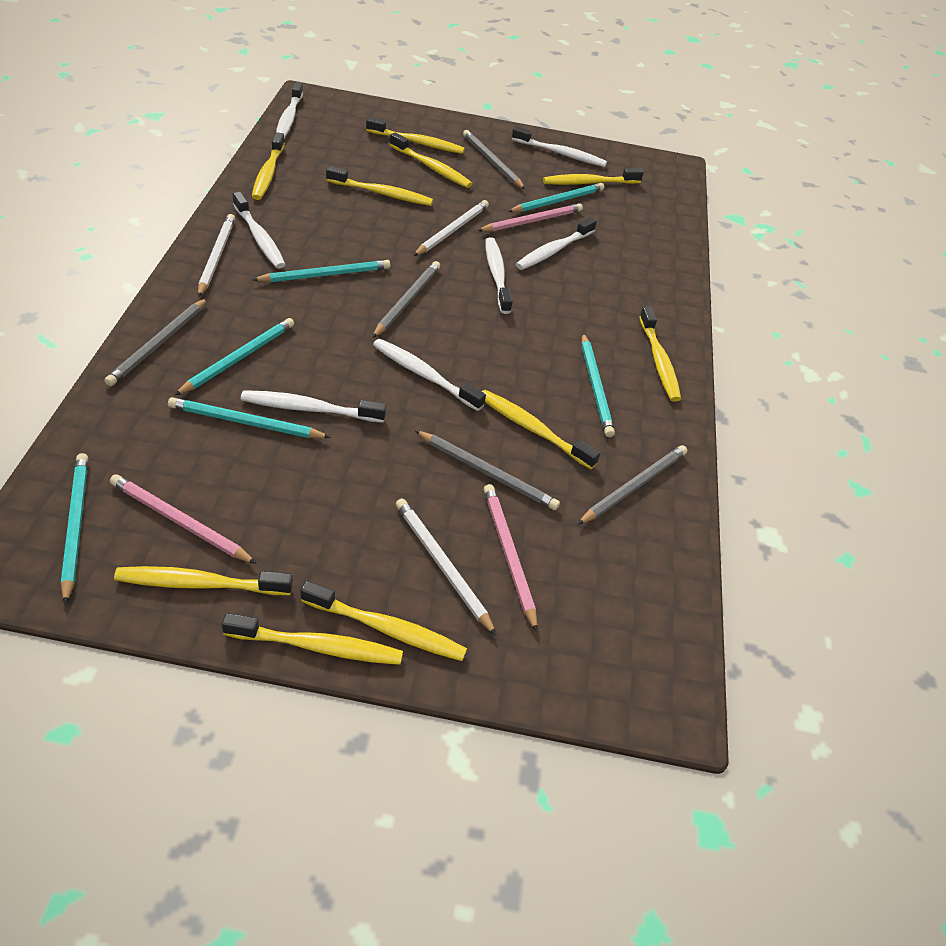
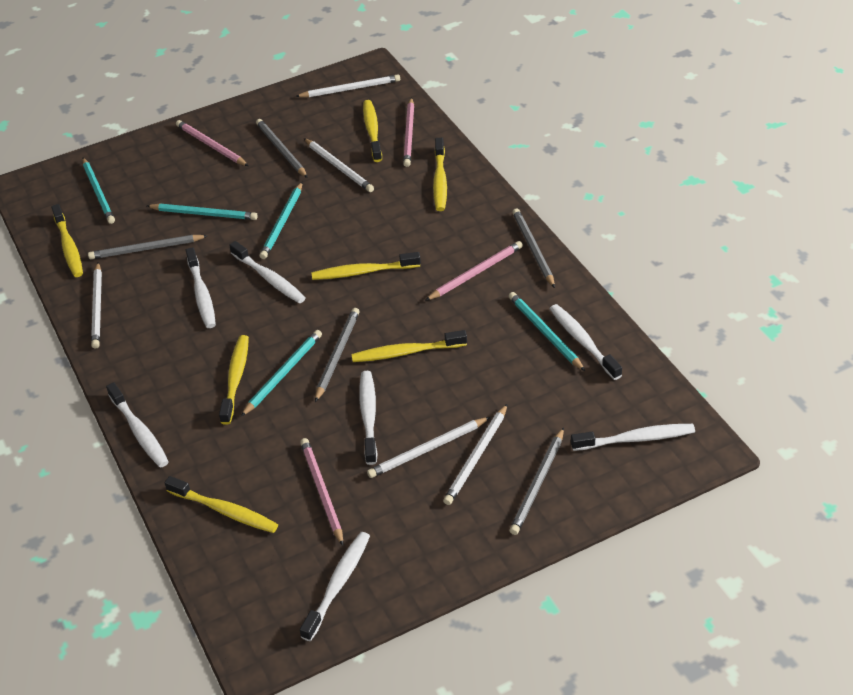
pink pencil: 3 -> 4
turquoise pencil: 6 -> 5
white pencil: 3 -> 5
yellow toothbrush: 10 -> 7

